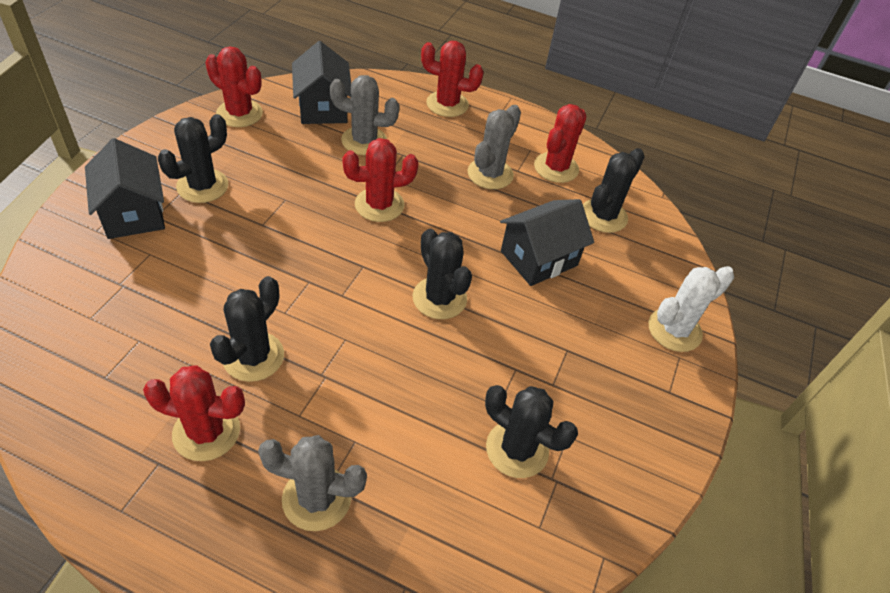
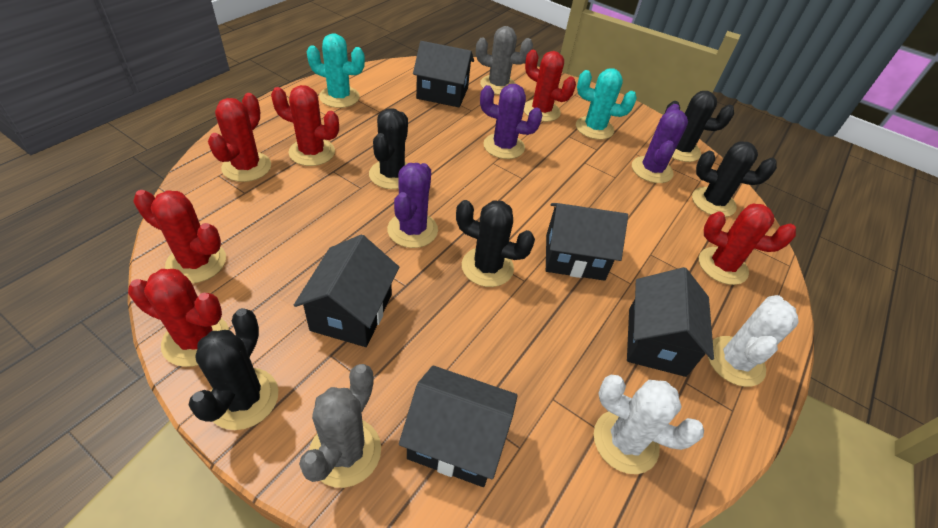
black house: 3 -> 5
grey cactus: 3 -> 2
purple cactus: 0 -> 3
red cactus: 5 -> 6
turquoise cactus: 0 -> 2
white cactus: 1 -> 2

